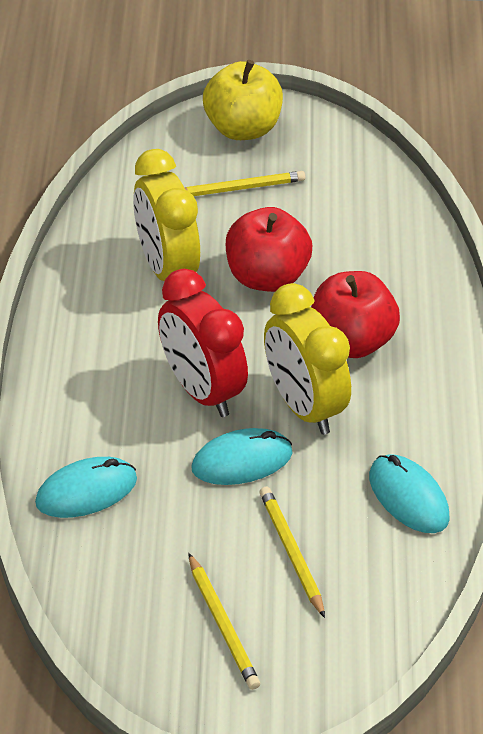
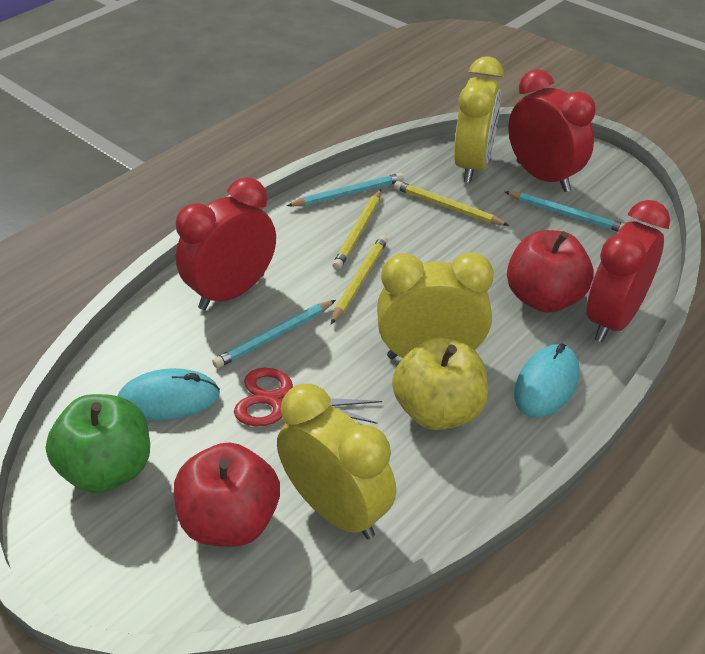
green apple: 0 -> 1
red clock: 1 -> 3
red scissors: 0 -> 1
turquoise mouse: 3 -> 2
turquoise pencil: 0 -> 3
yellow clock: 2 -> 3

